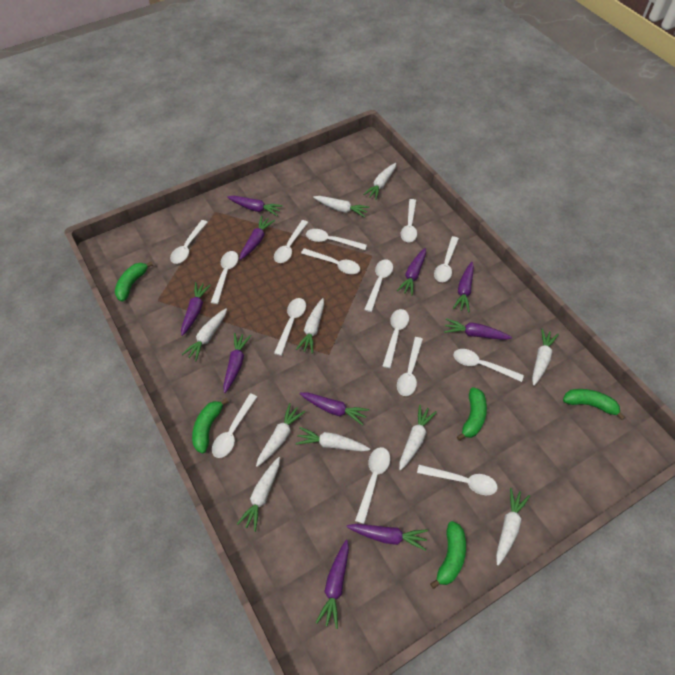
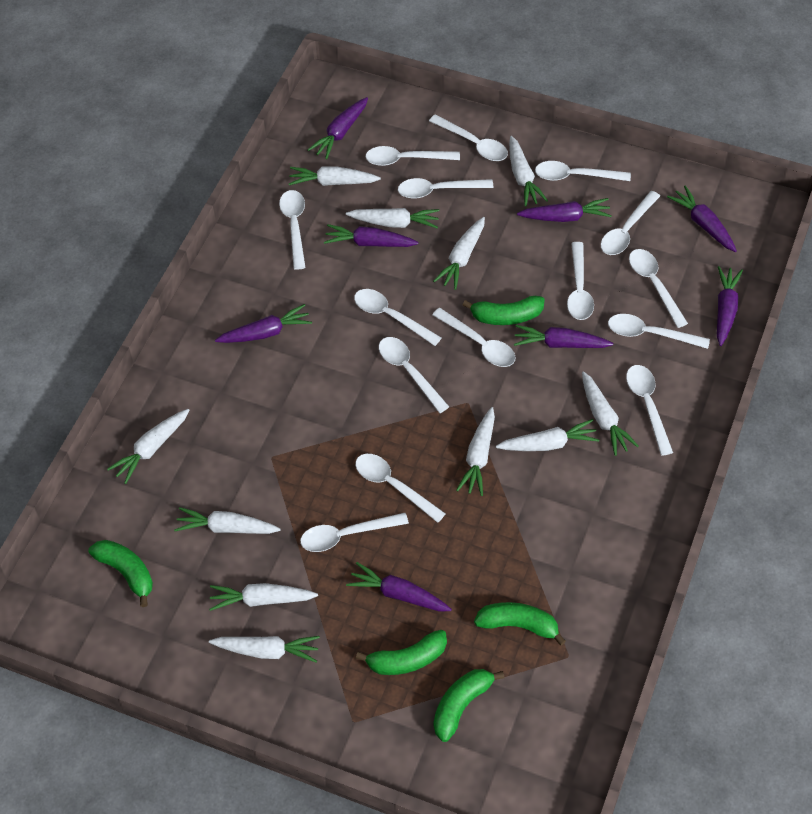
purple carrot: 10 -> 8
white carrot: 10 -> 11

